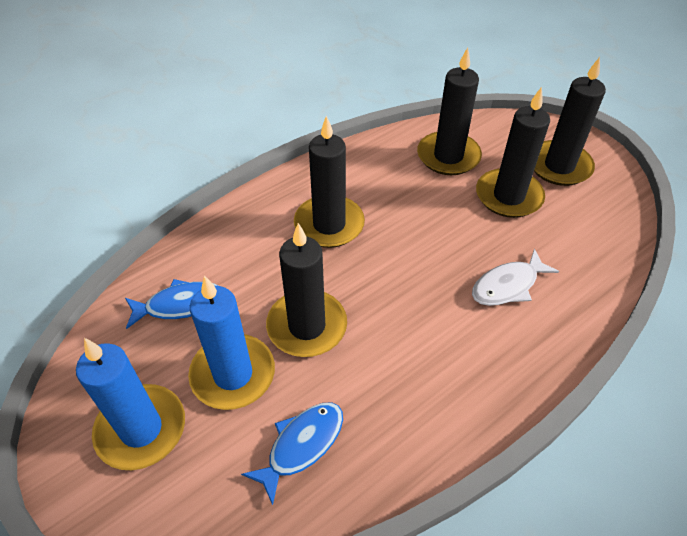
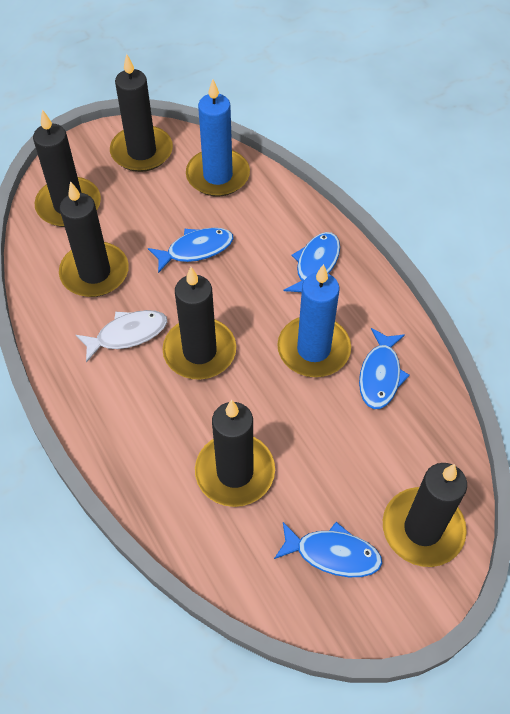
black candle: 5 -> 6
blue fish: 2 -> 4

